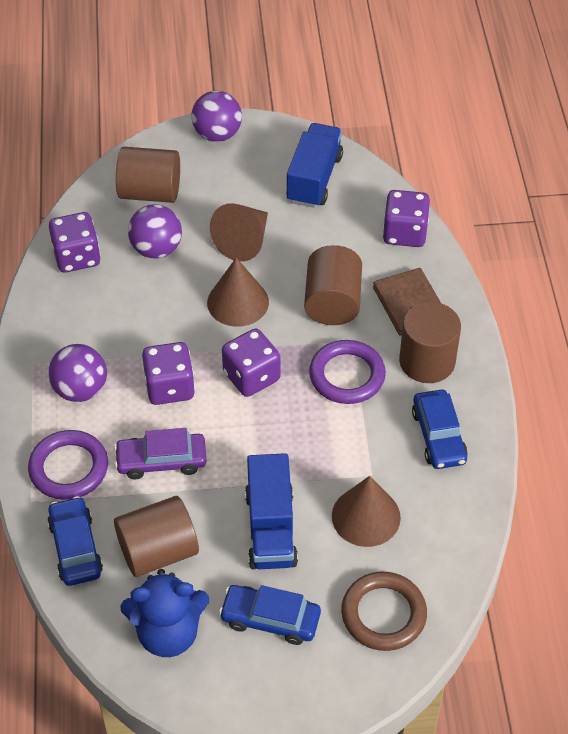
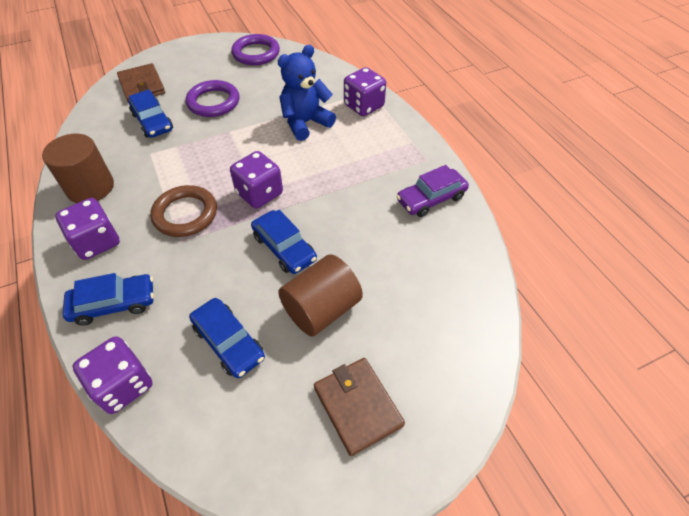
blue car: 3 -> 4
blue truck: 2 -> 0
brown cone: 3 -> 0
brown cylinder: 4 -> 2
brown wallet: 1 -> 2
purple ball: 3 -> 0

